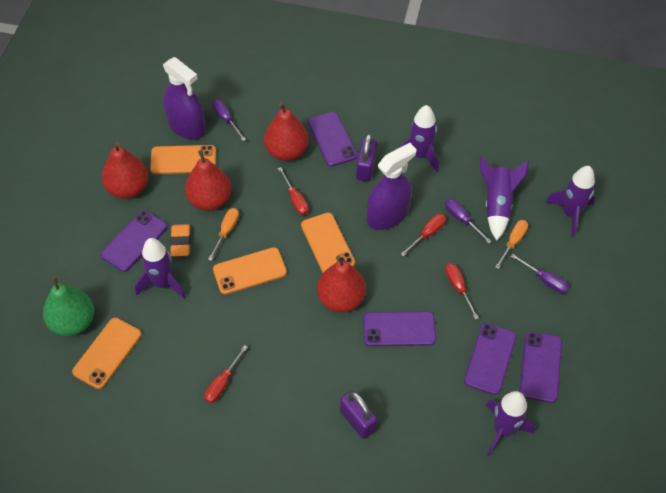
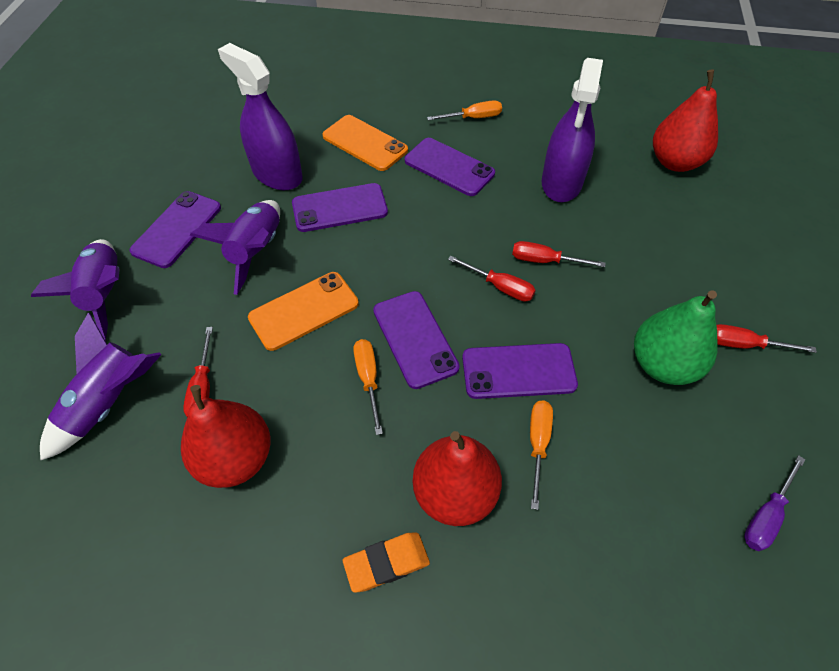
orange phone: 4 -> 2
orange screwdriver: 2 -> 3
purple padlock: 2 -> 0
purple rocket: 5 -> 3
purple screwdriver: 3 -> 1
red pear: 4 -> 3

